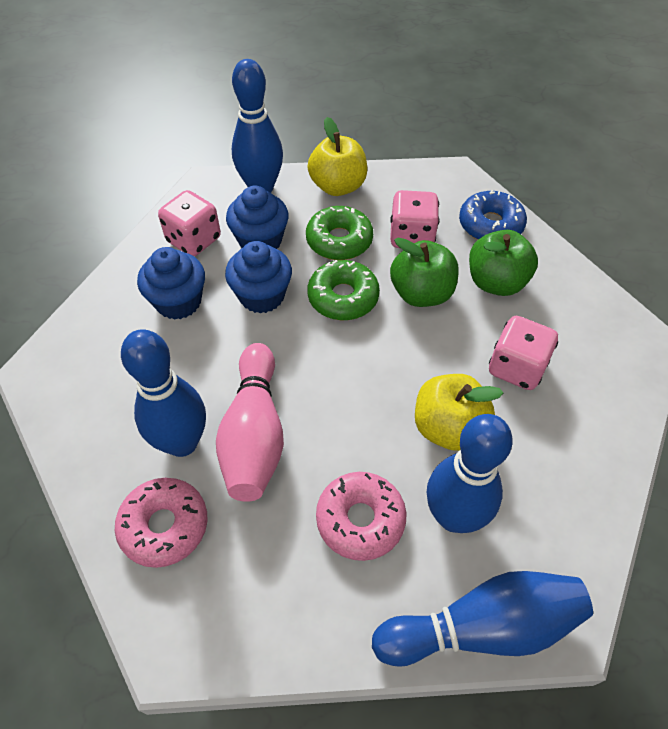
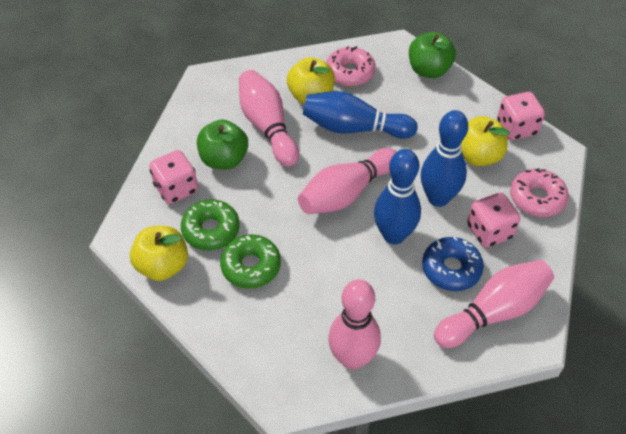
blue bowling pin: 4 -> 3
blue cupcake: 3 -> 0
pink bowling pin: 1 -> 4
yellow apple: 2 -> 3

